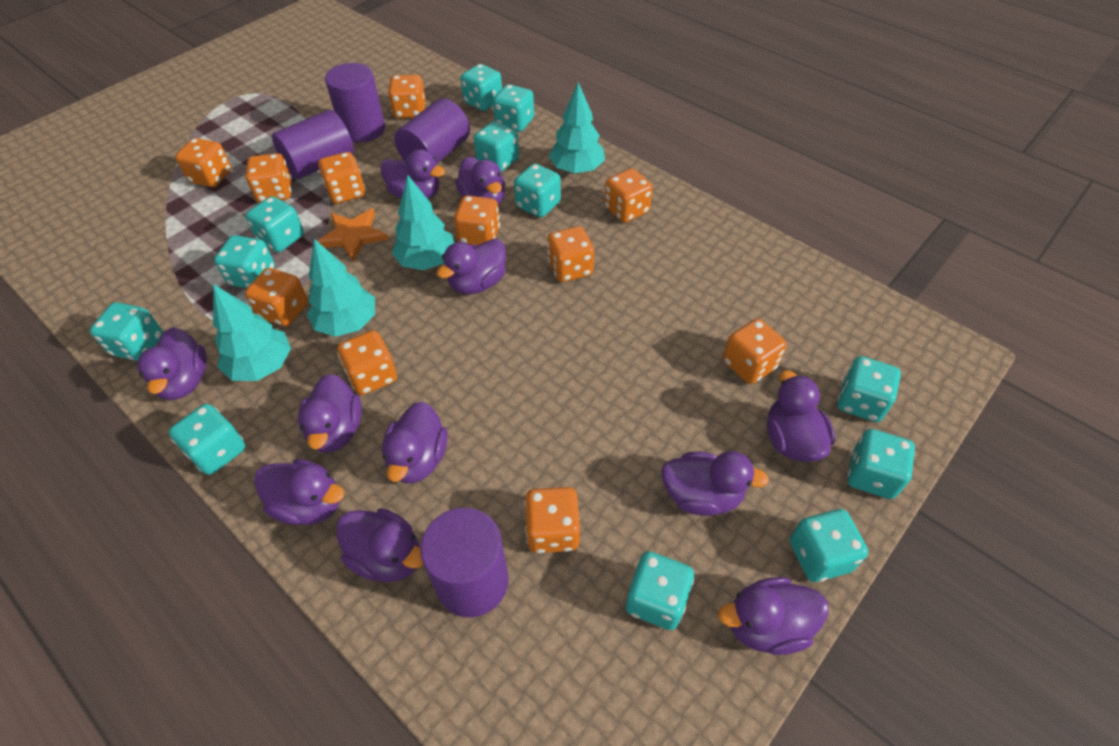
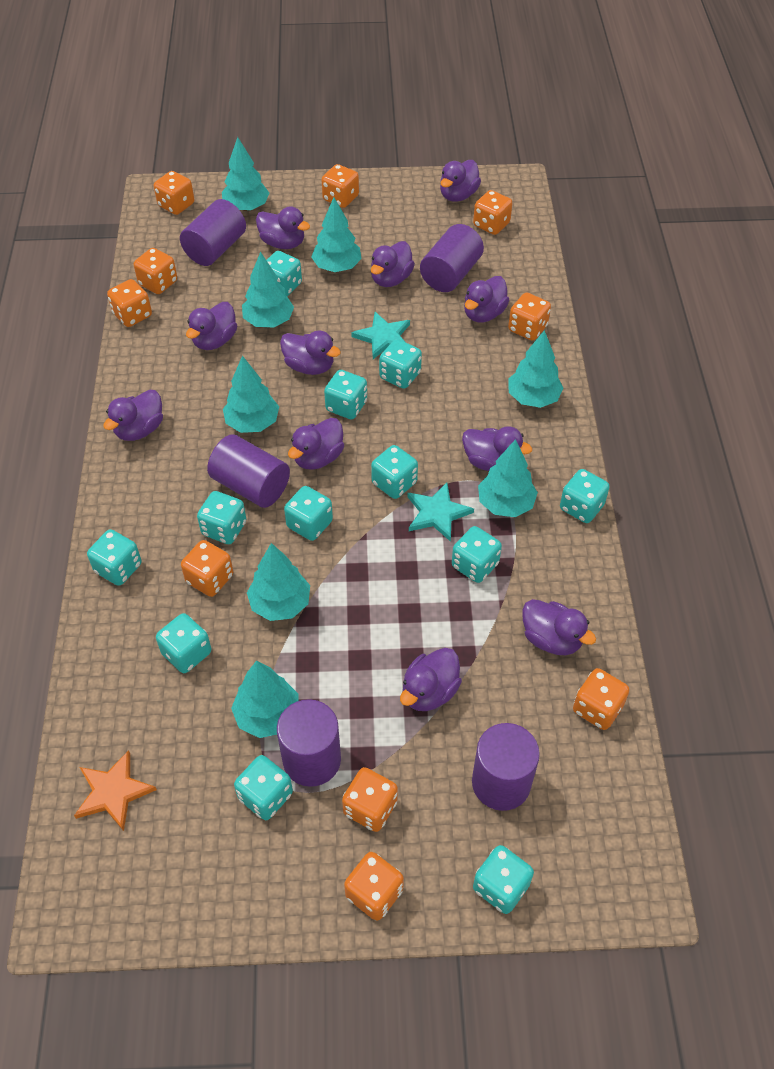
orange dice: 11 -> 10
purple cylinder: 4 -> 5
turquoise star: 0 -> 2
turquoise tree: 4 -> 8

